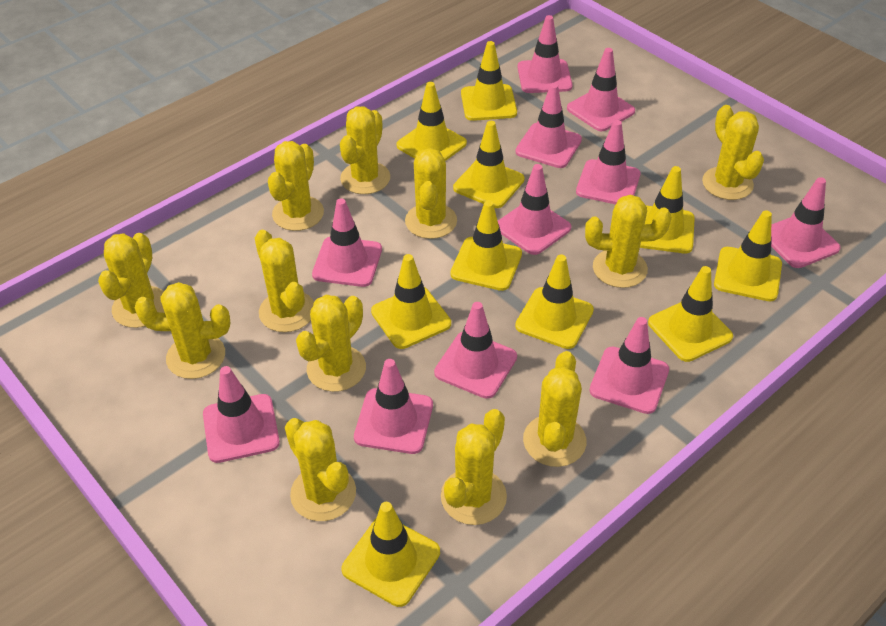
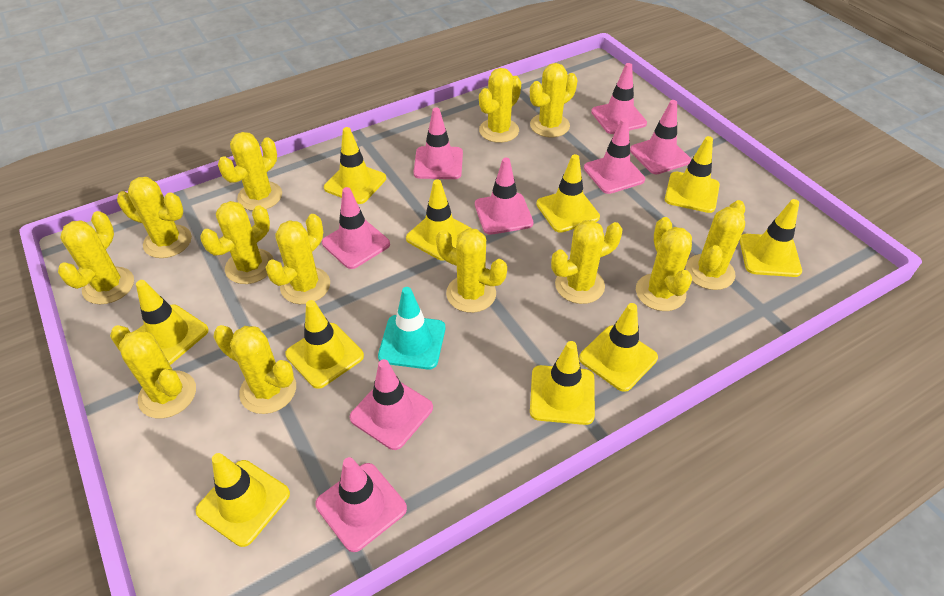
pink traffic cone: 11 -> 8
turquoise traffic cone: 0 -> 1
yellow cactus: 12 -> 13

